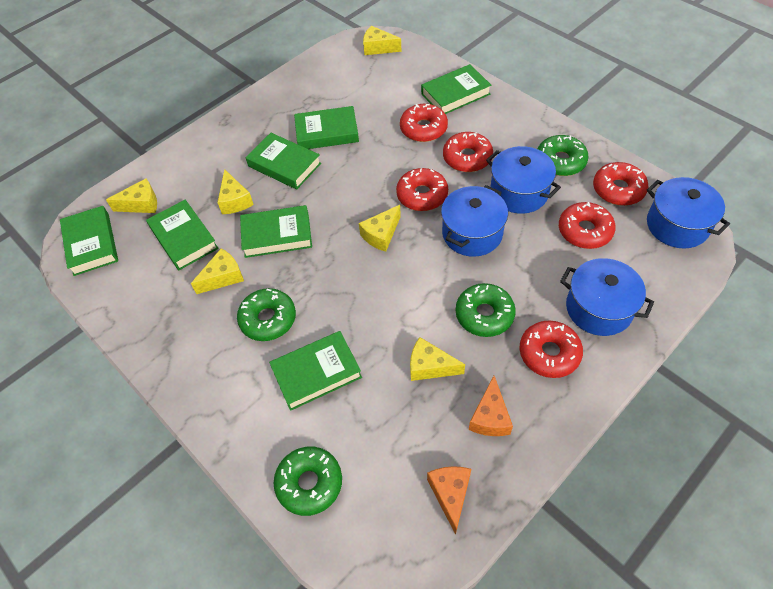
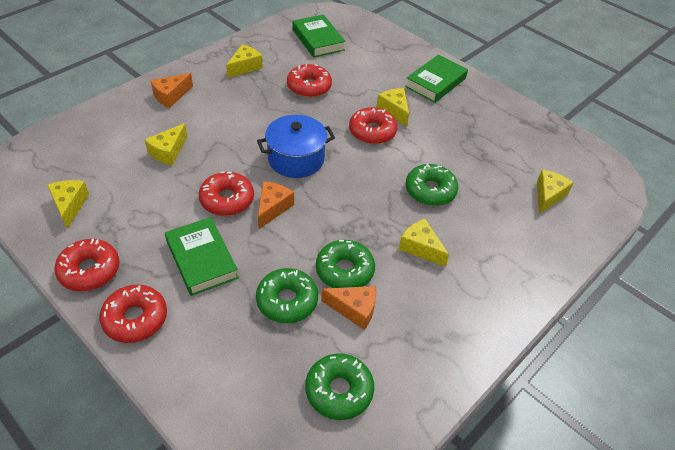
blue pot: 4 -> 1
green book: 7 -> 3
orange cheese: 2 -> 3
red donut: 6 -> 5

